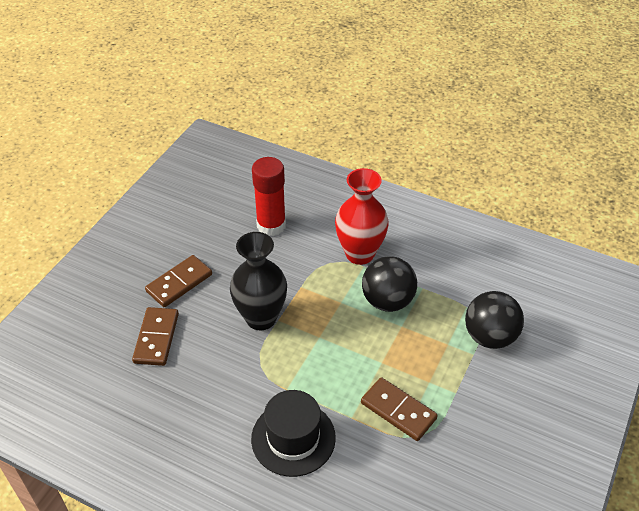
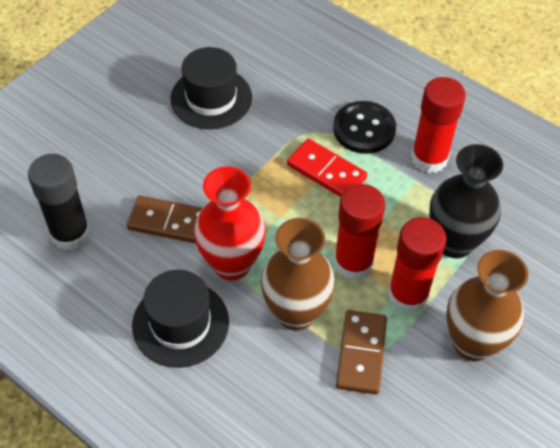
black ball: 2 -> 0
black button: 0 -> 1
black glue stick: 0 -> 1
black hat: 1 -> 2
brown domino: 3 -> 2
brown vase: 0 -> 2
red domino: 0 -> 1
red glue stick: 1 -> 3

